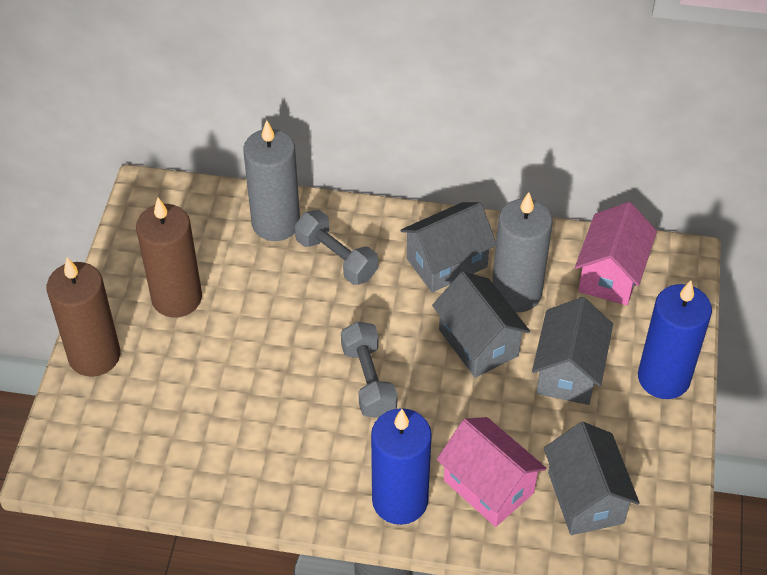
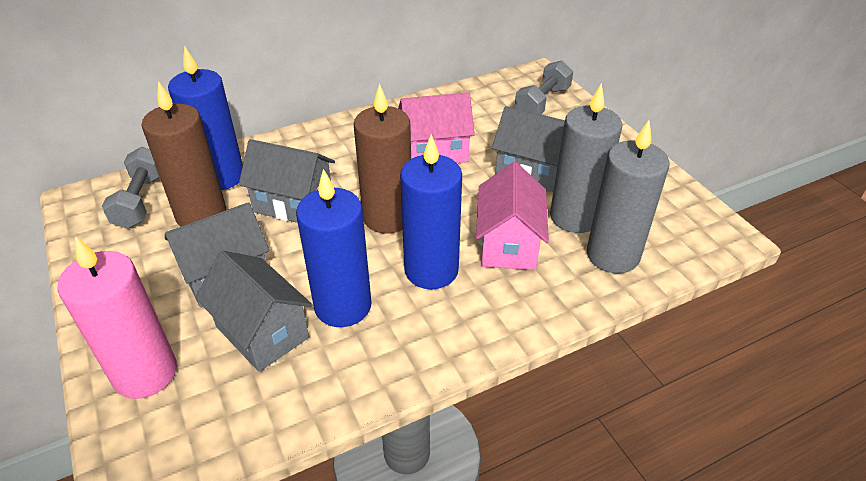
blue candle: 2 -> 3
pink candle: 0 -> 1

